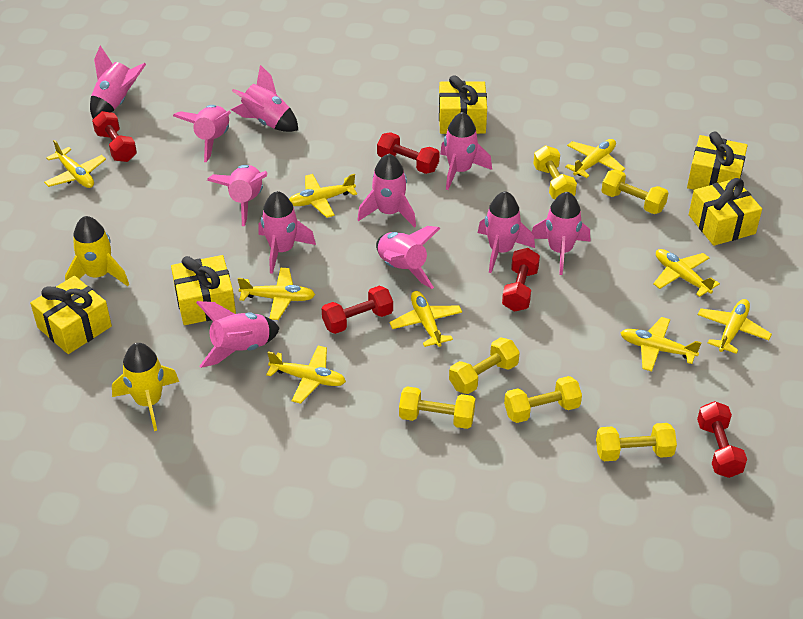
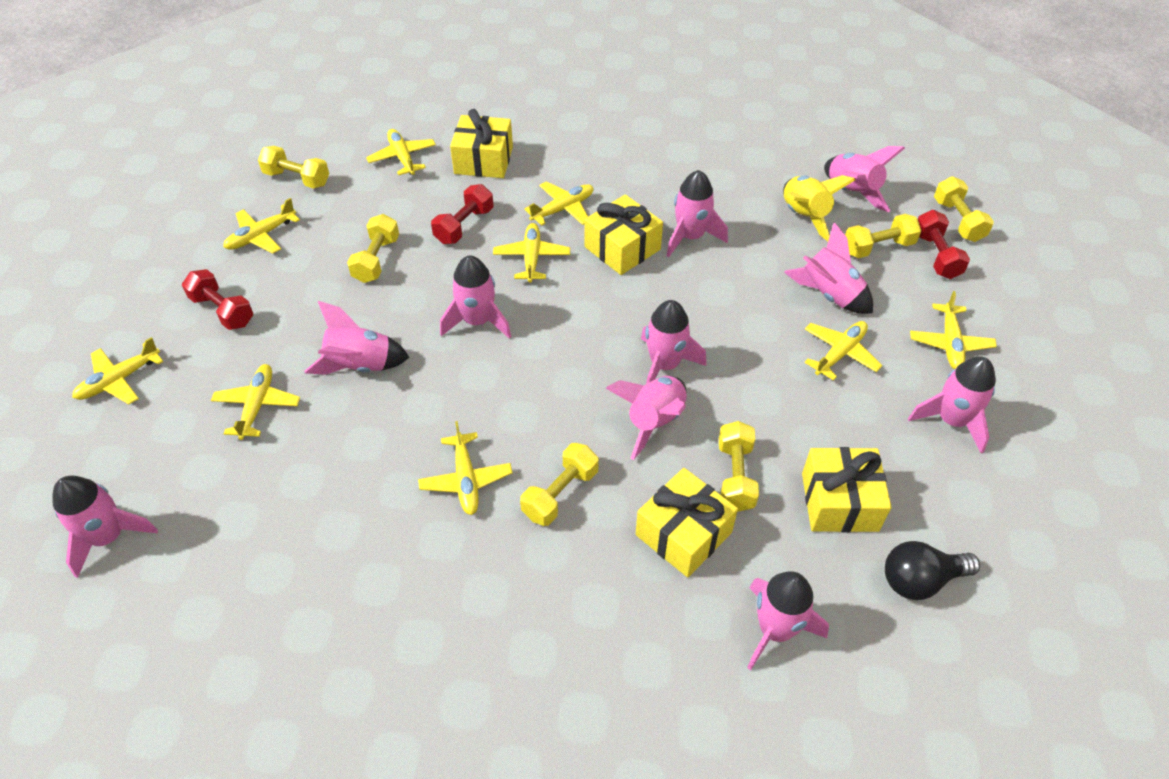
black light bulb: 0 -> 1
pink rocket: 11 -> 10
red dumbbell: 5 -> 3
yellow gift: 5 -> 4
yellow rocket: 2 -> 1

